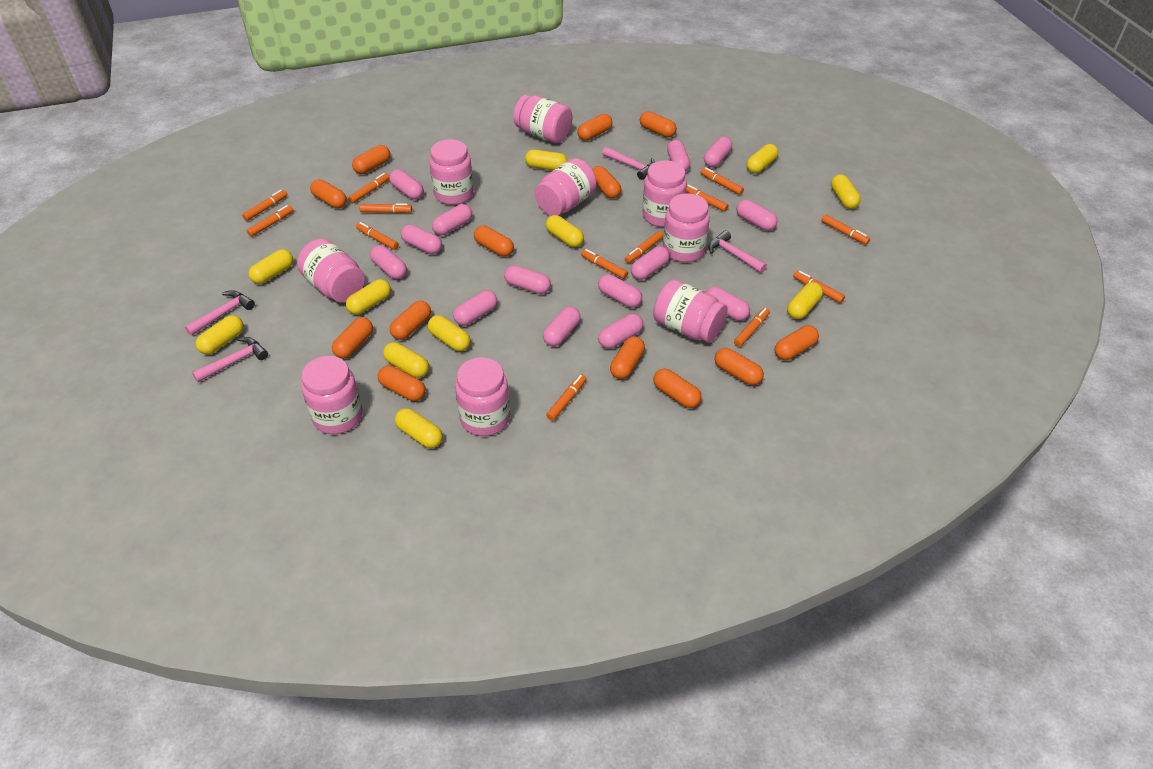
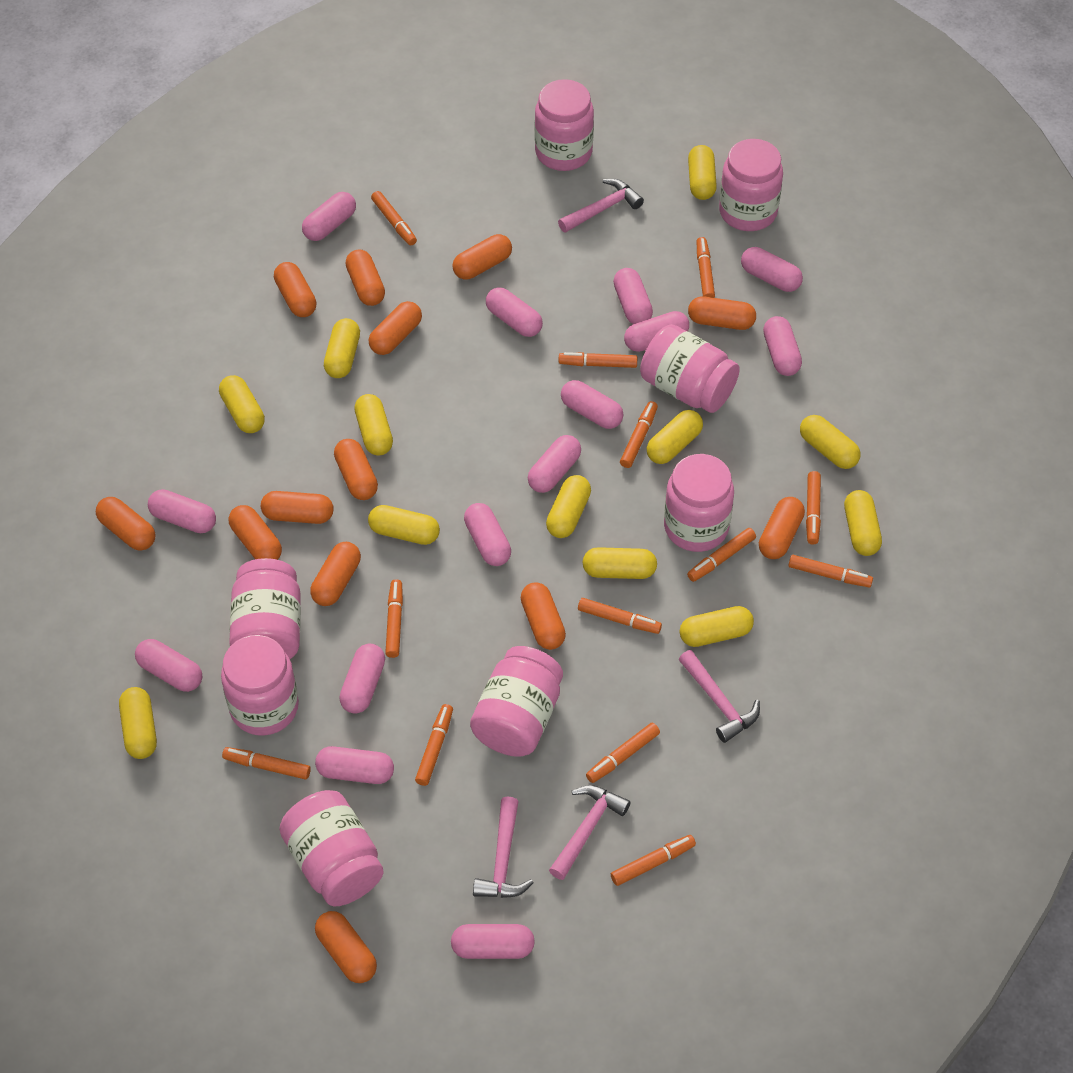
pink jar: 9 -> 8
yellow capsule: 11 -> 12

